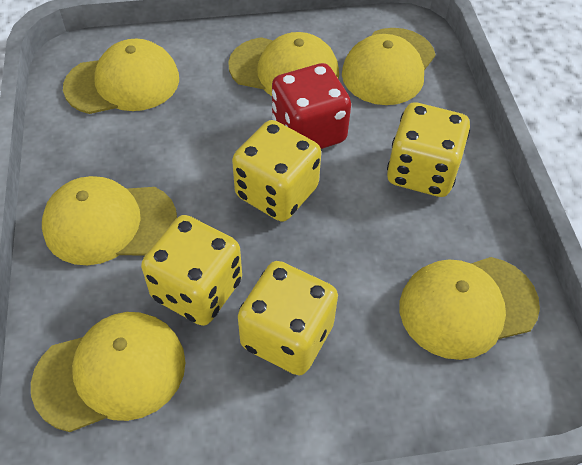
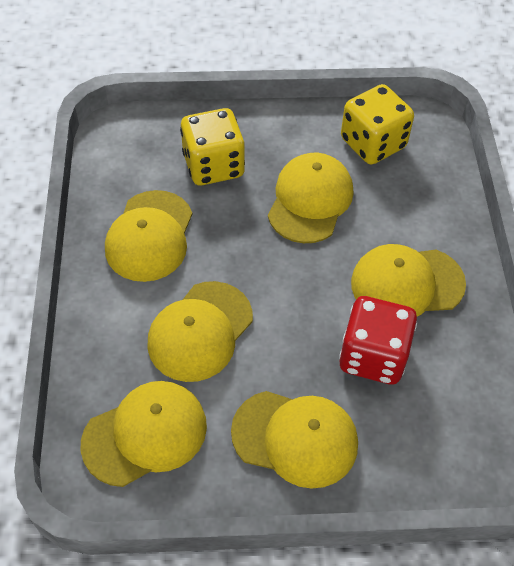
yellow dice: 4 -> 2

